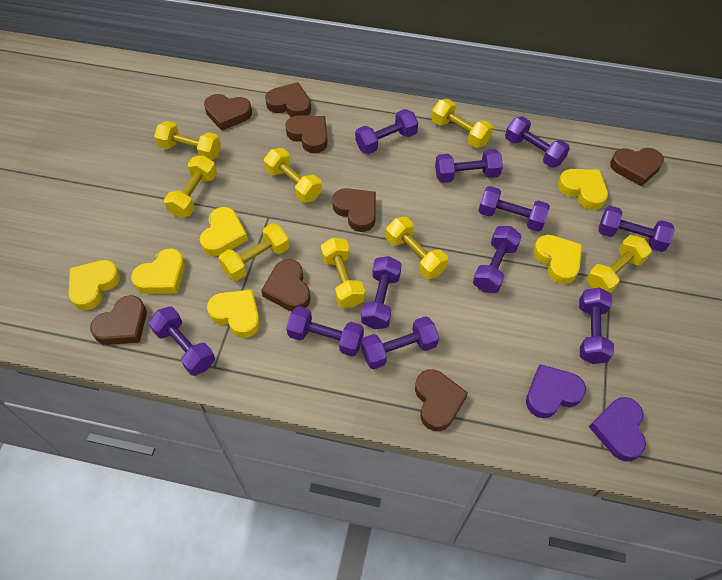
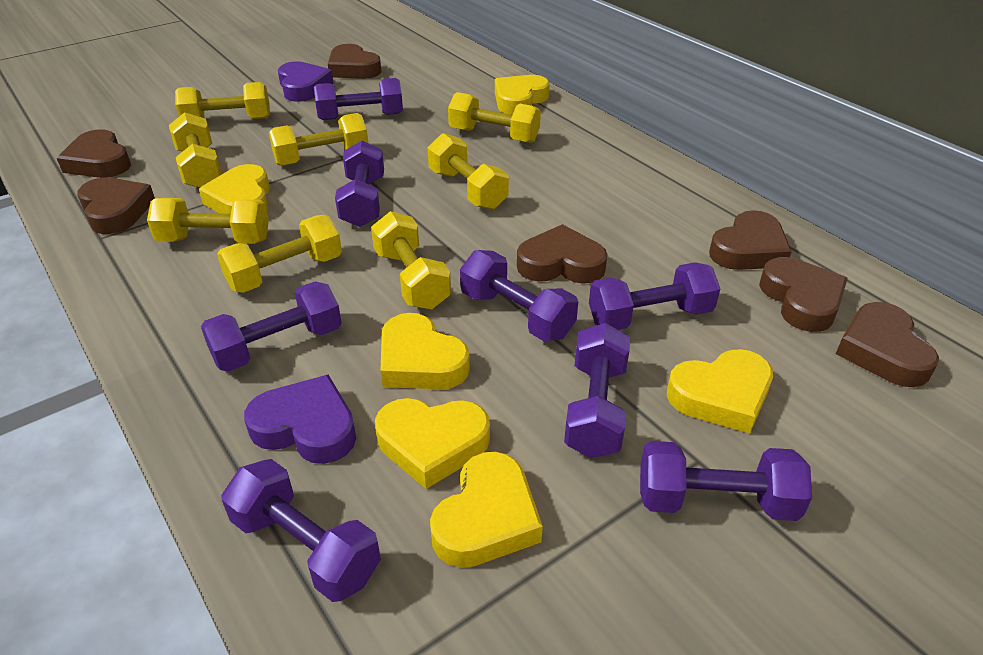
brown heart: 8 -> 7
purple dumbbell: 11 -> 8

